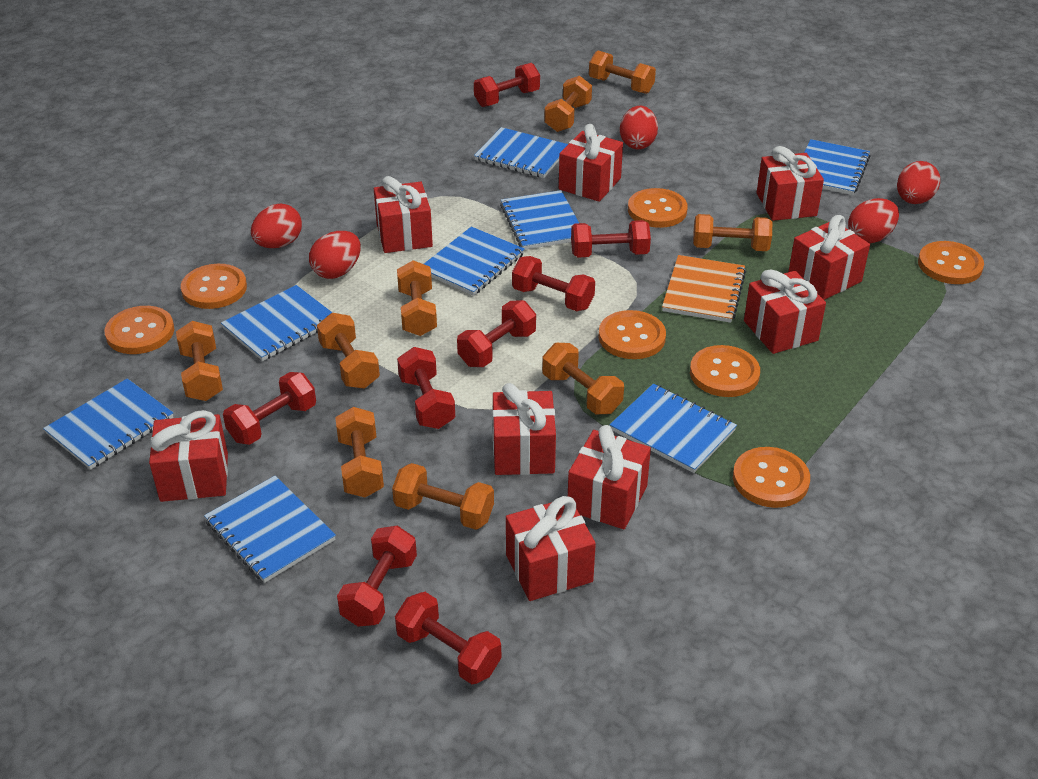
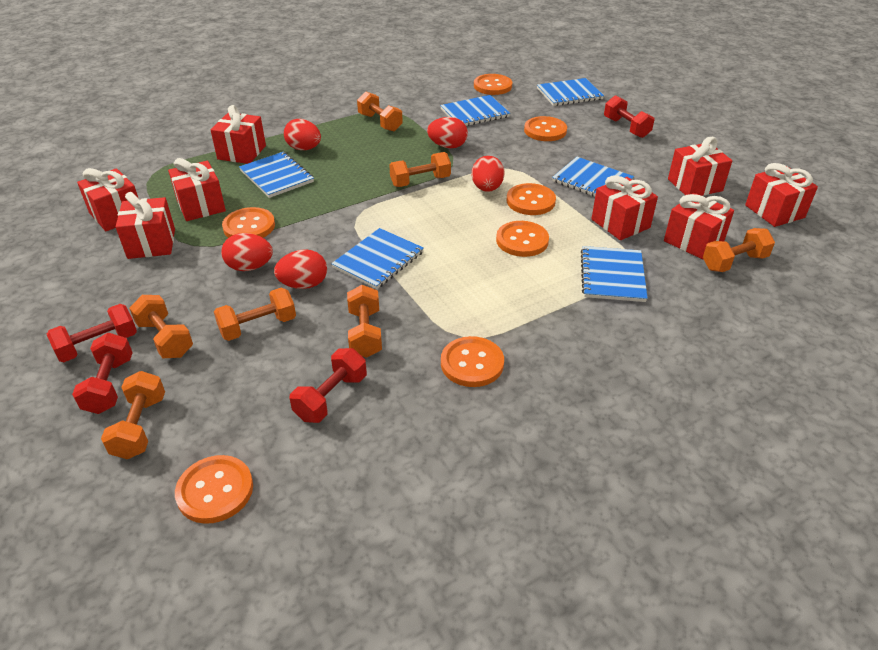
blue notebook: 8 -> 6
orange dumbbell: 9 -> 7
orange notebook: 1 -> 0
red dumbbell: 8 -> 4
red gift: 9 -> 8

